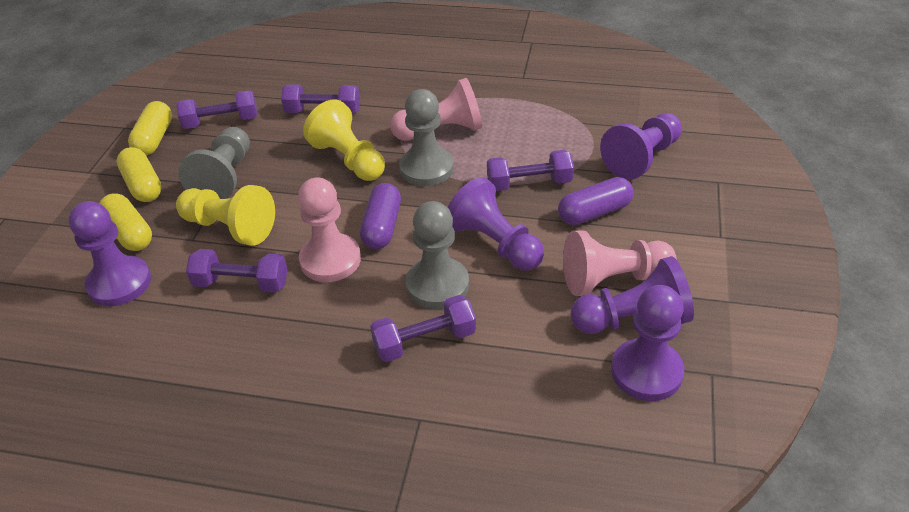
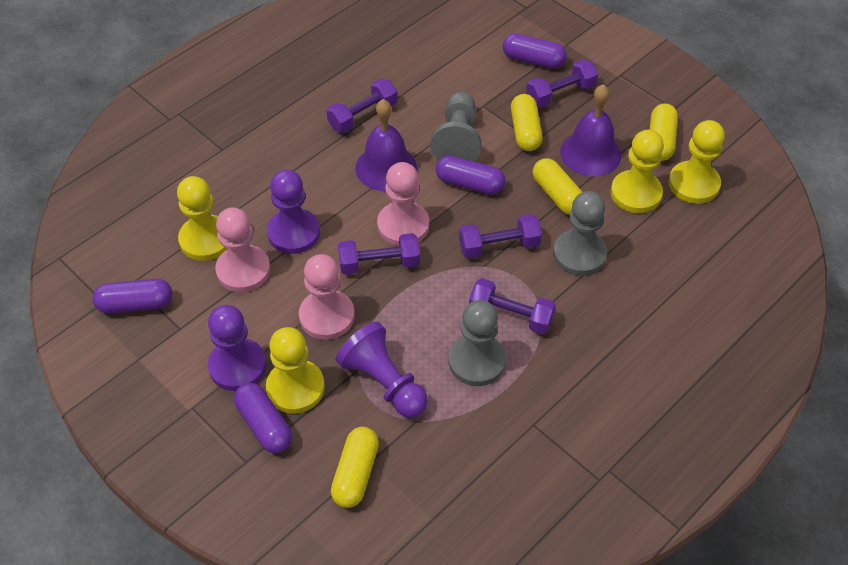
purple bell: 0 -> 2
purple capsule: 2 -> 4
purple pawn: 5 -> 3
yellow capsule: 3 -> 4
yellow pawn: 2 -> 4

